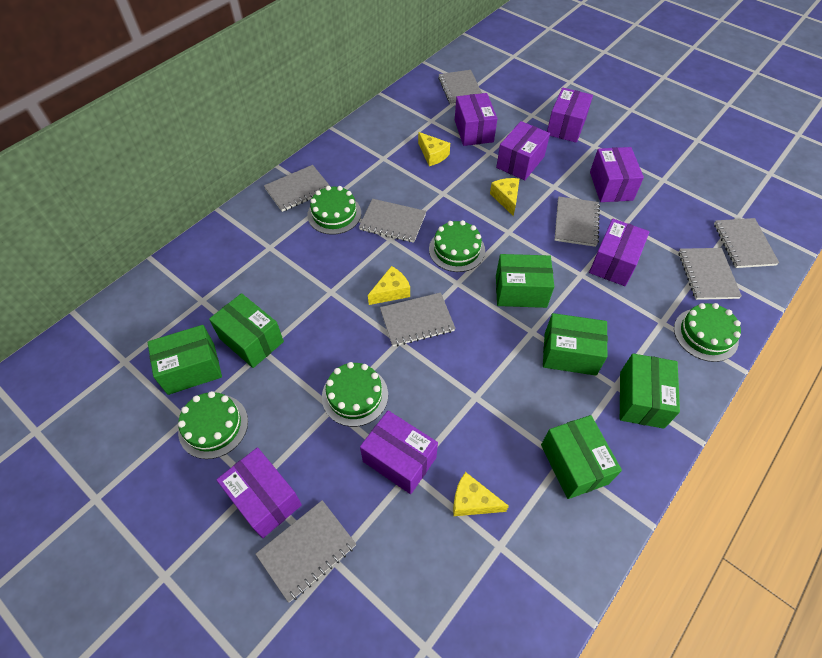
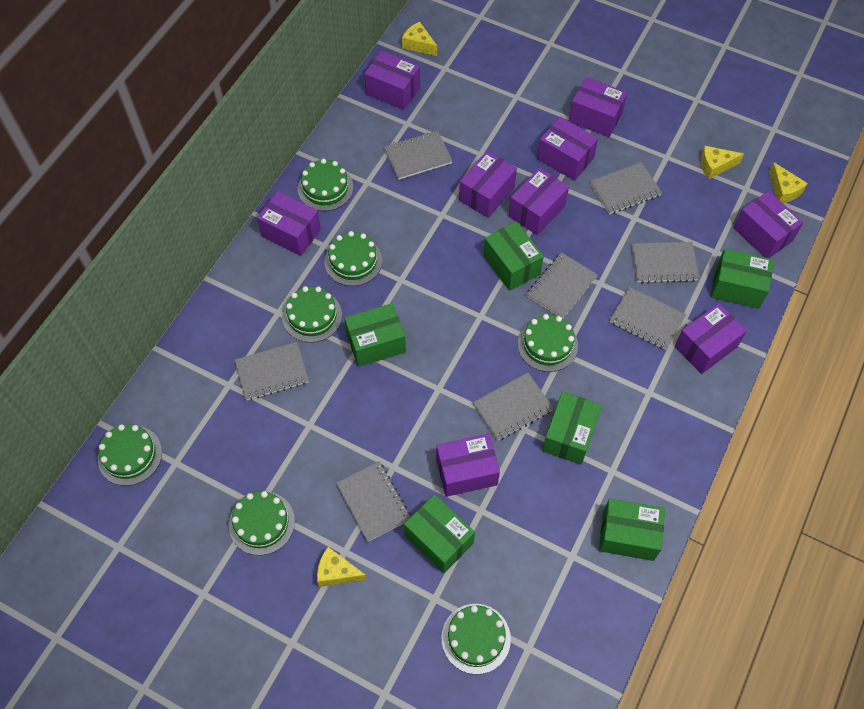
green cake: 5 -> 7
purple box: 7 -> 9

